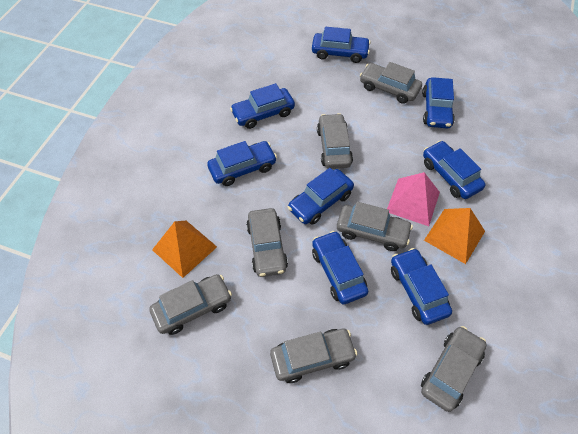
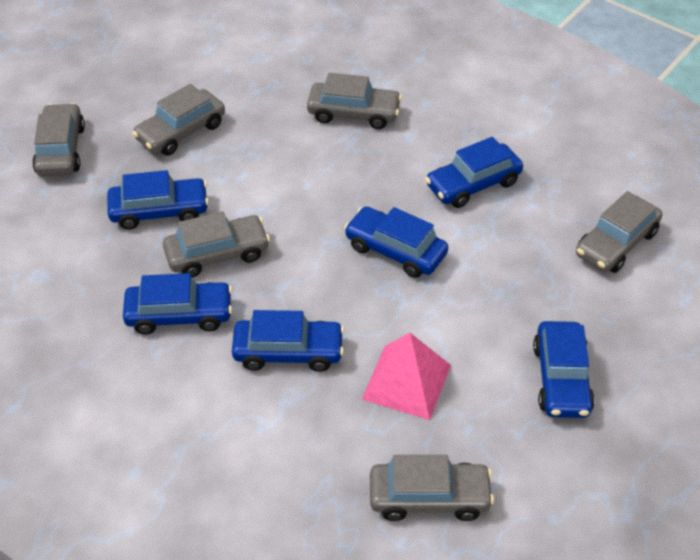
blue car: 8 -> 6
grey car: 7 -> 6
orange pyramid: 2 -> 0

